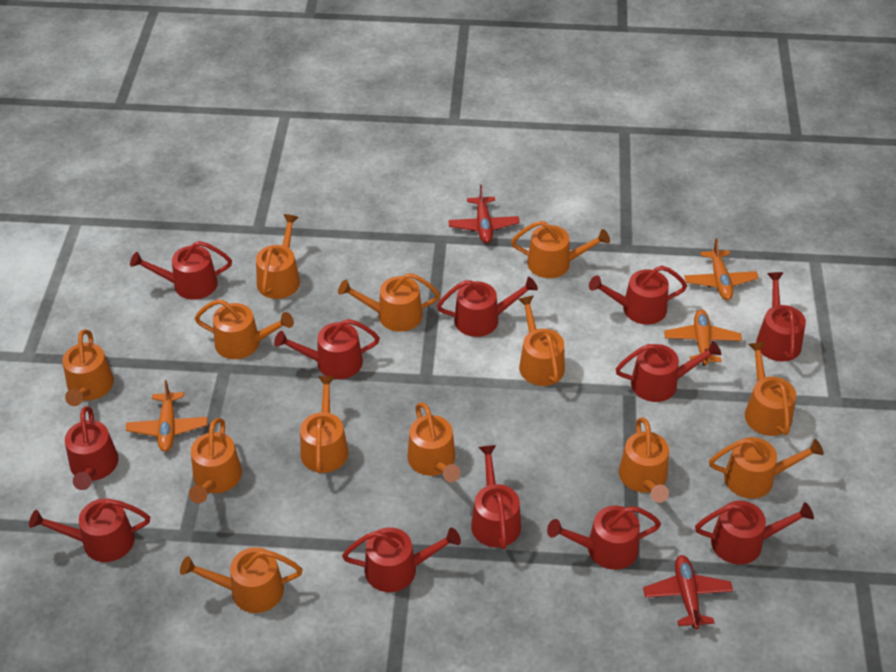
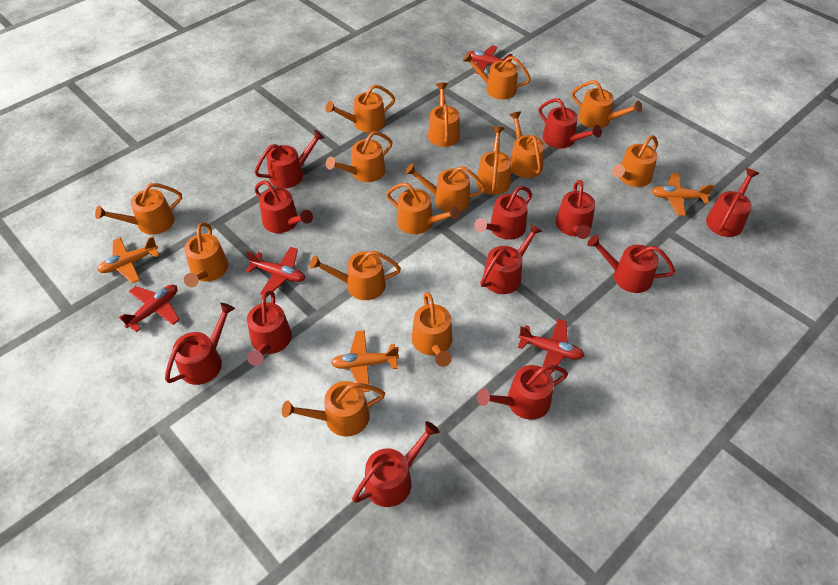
orange watering can: 13 -> 15
red plane: 2 -> 4

